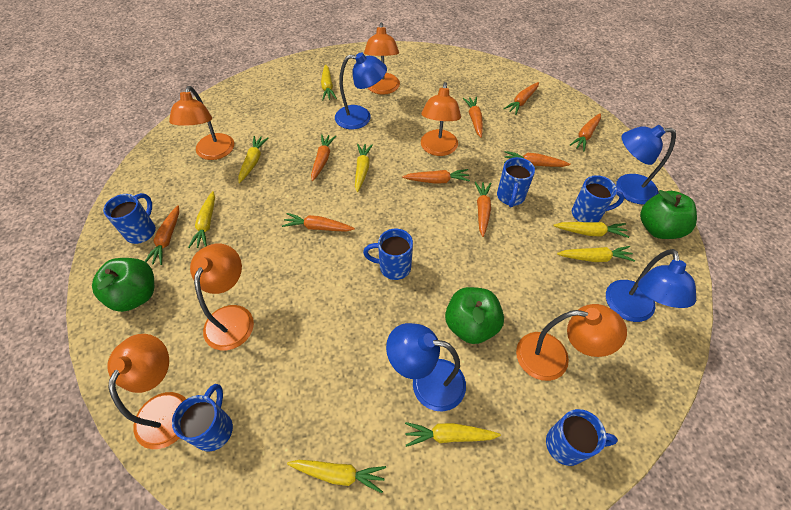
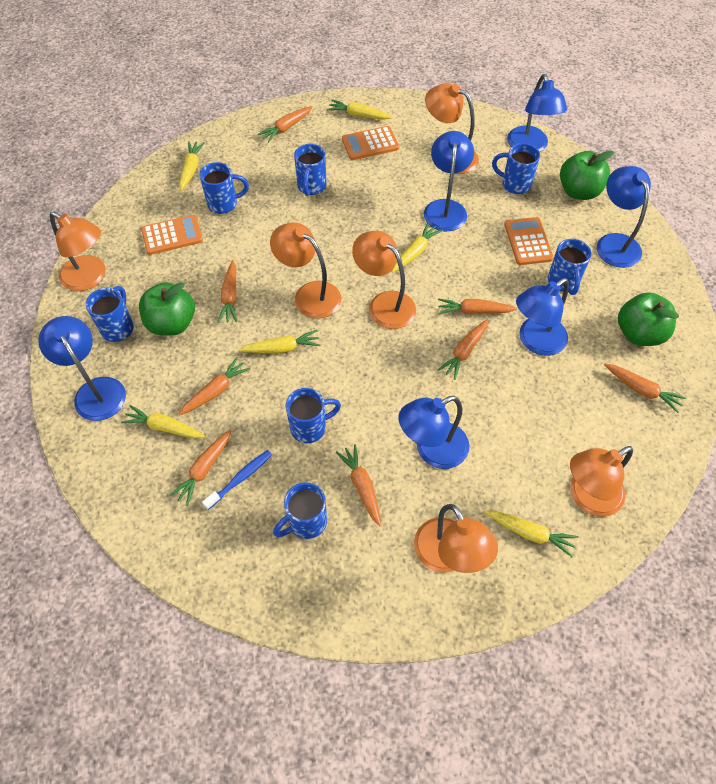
blue lamp: 4 -> 6
blue mug: 6 -> 7
blue toothbrush: 0 -> 1
orange calculator: 0 -> 3
orange carrot: 9 -> 8
yellow carrot: 8 -> 6

